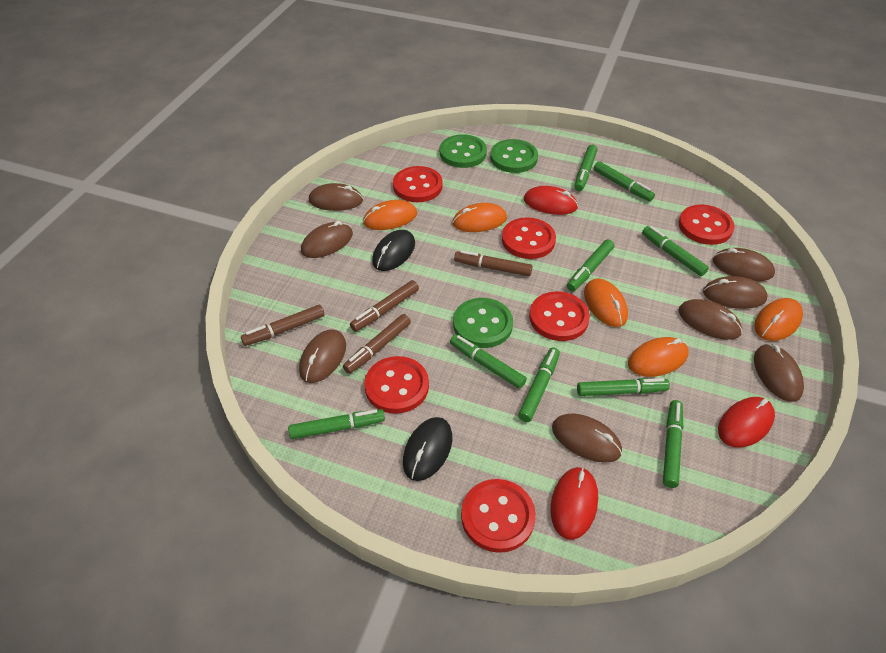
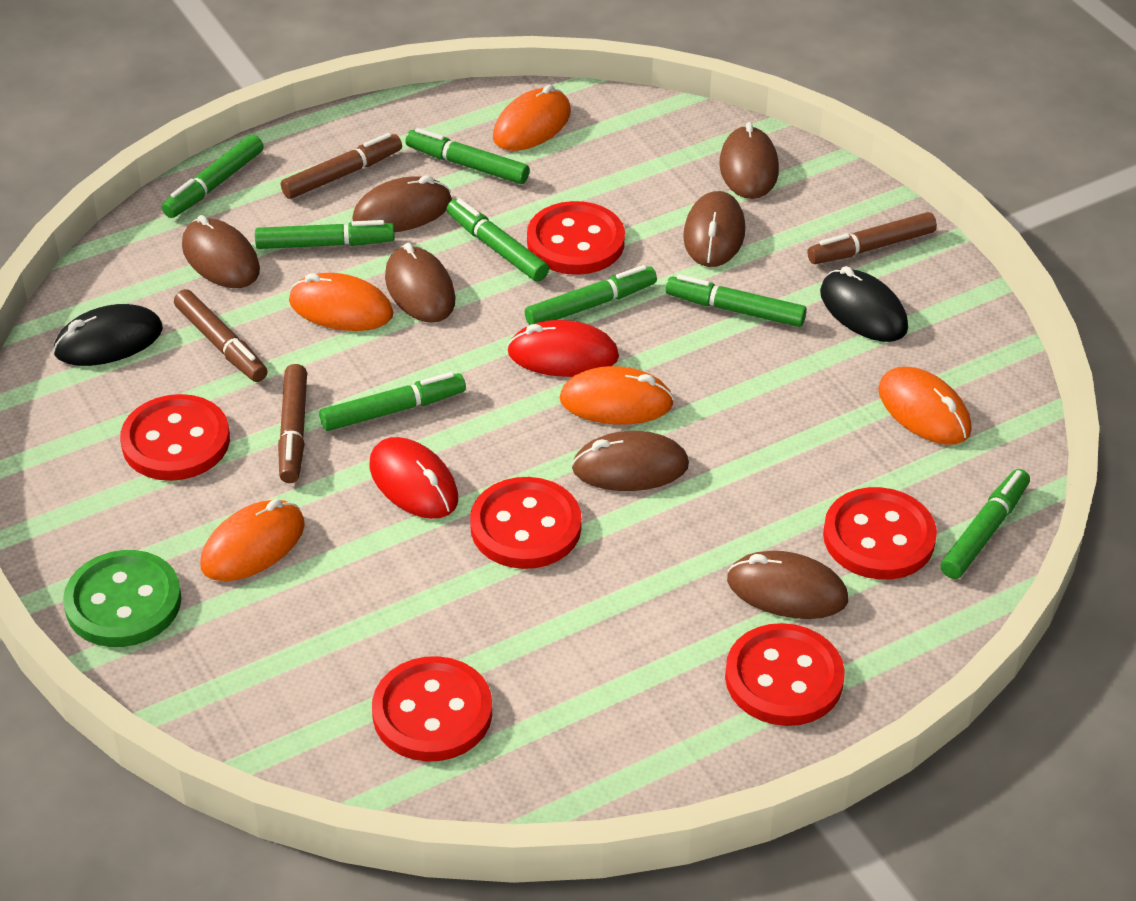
brown mouse: 8 -> 7
green button: 3 -> 1
green marker: 9 -> 8
red mouse: 3 -> 2

